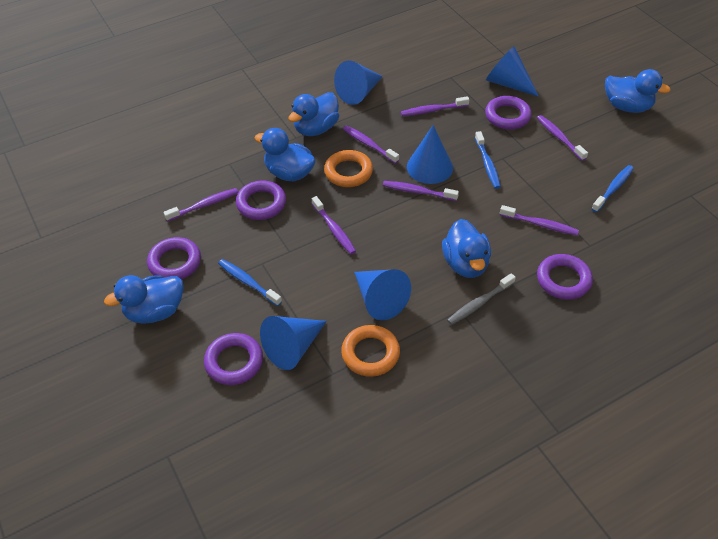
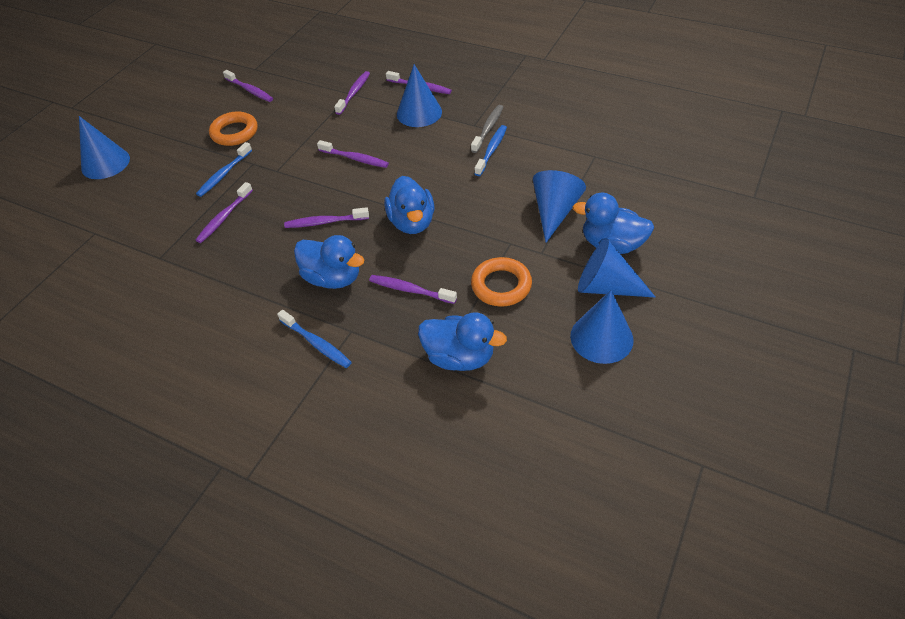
blue duck: 5 -> 4
purple ring: 5 -> 0

